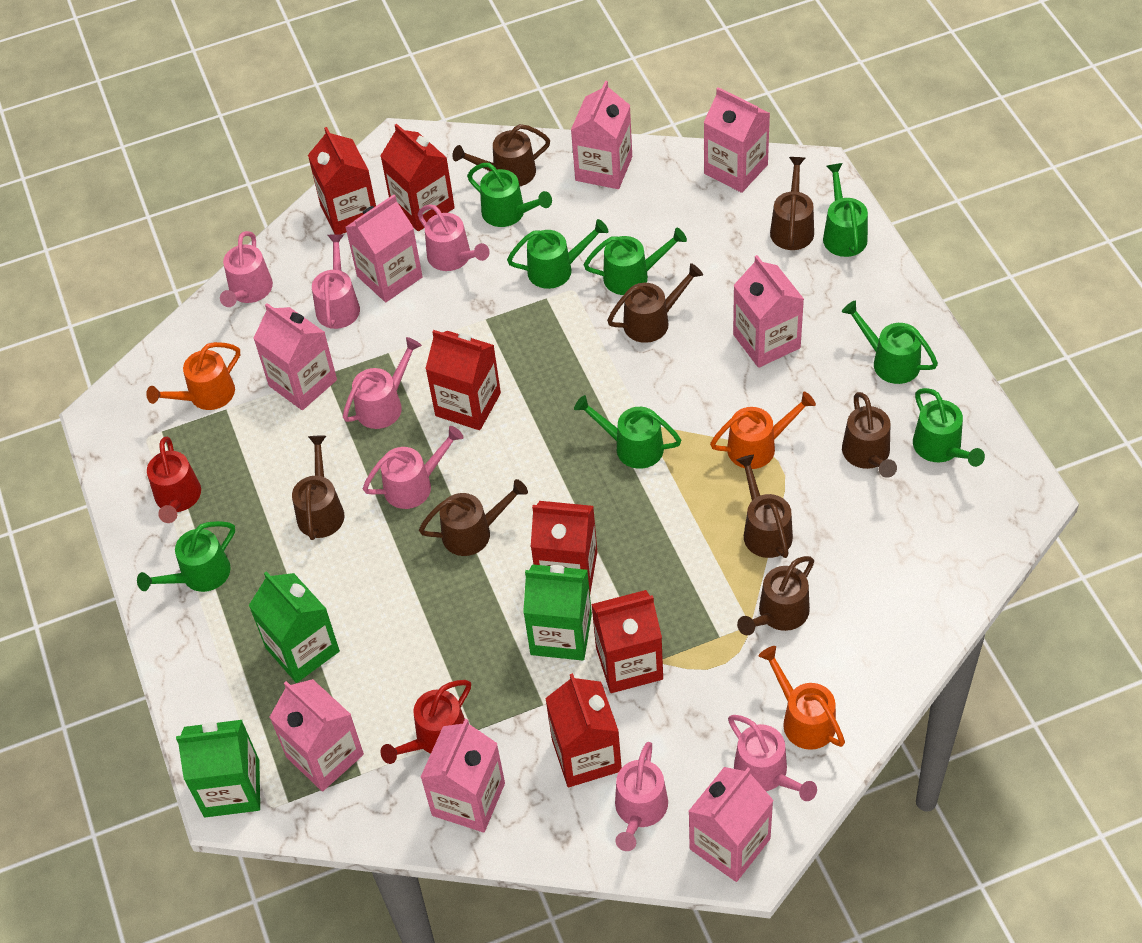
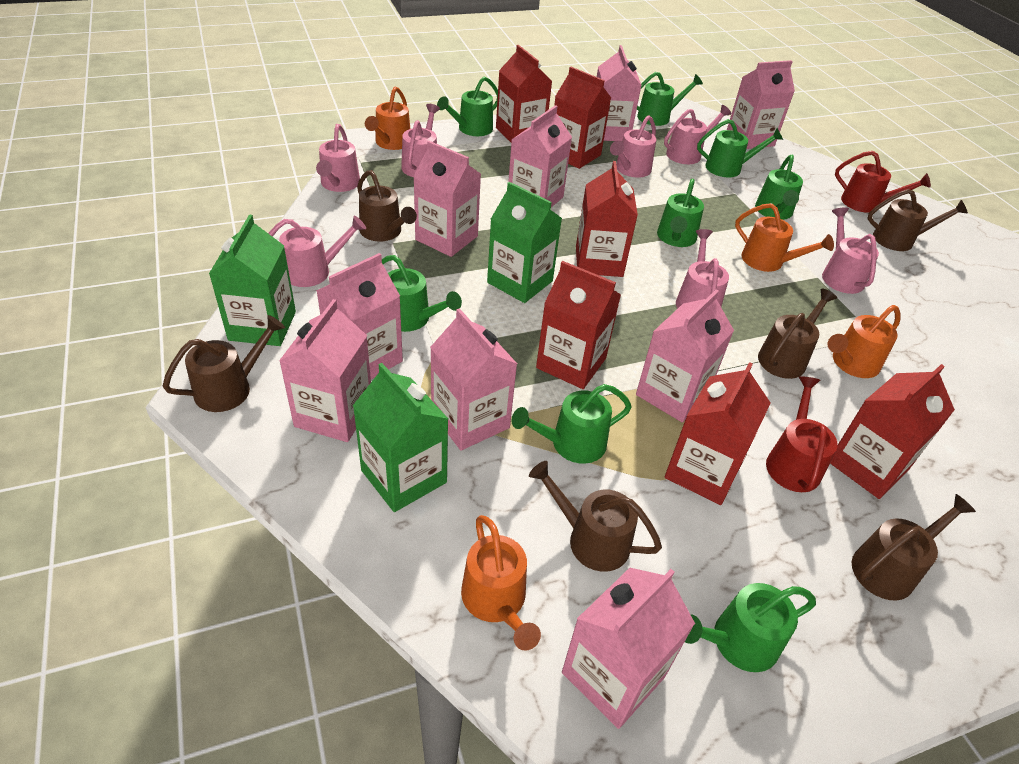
brown watering can: 8 -> 6
orange watering can: 3 -> 4
pink carton: 8 -> 9

